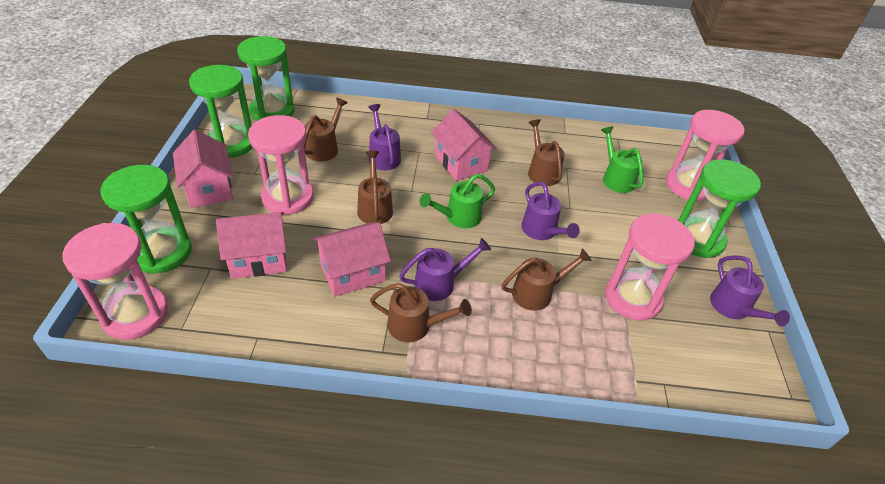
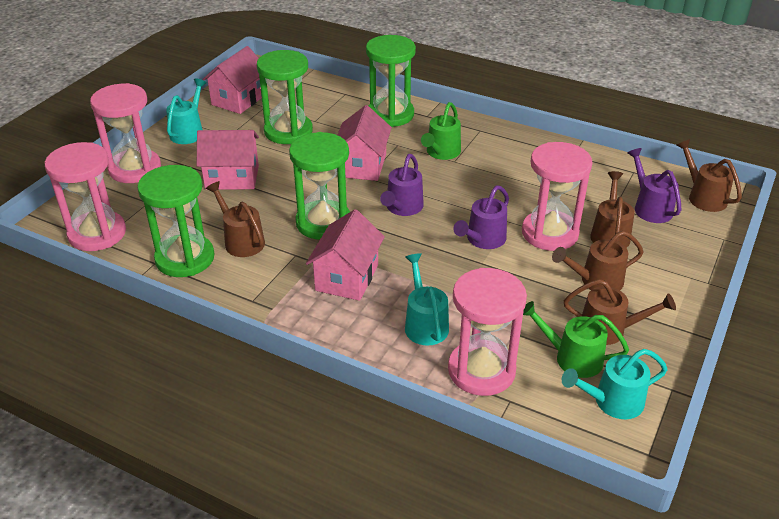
purple watering can: 4 -> 3
turquoise watering can: 0 -> 3

